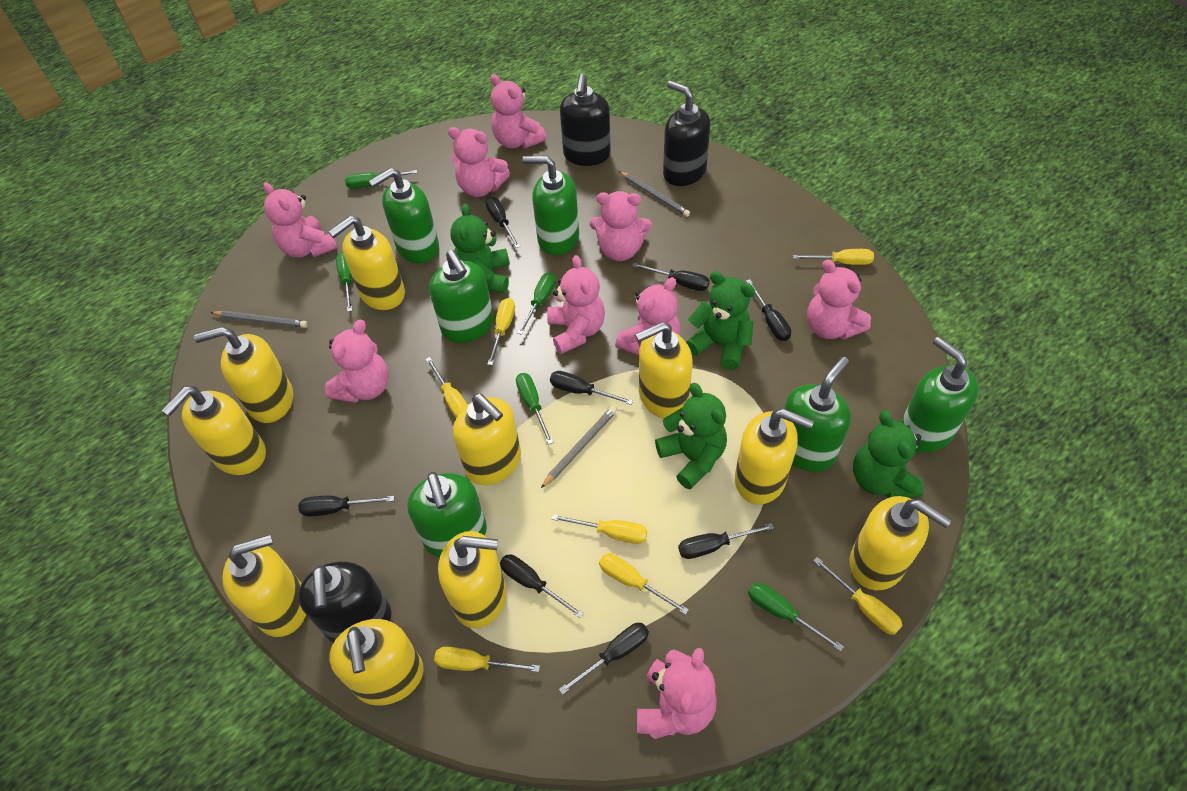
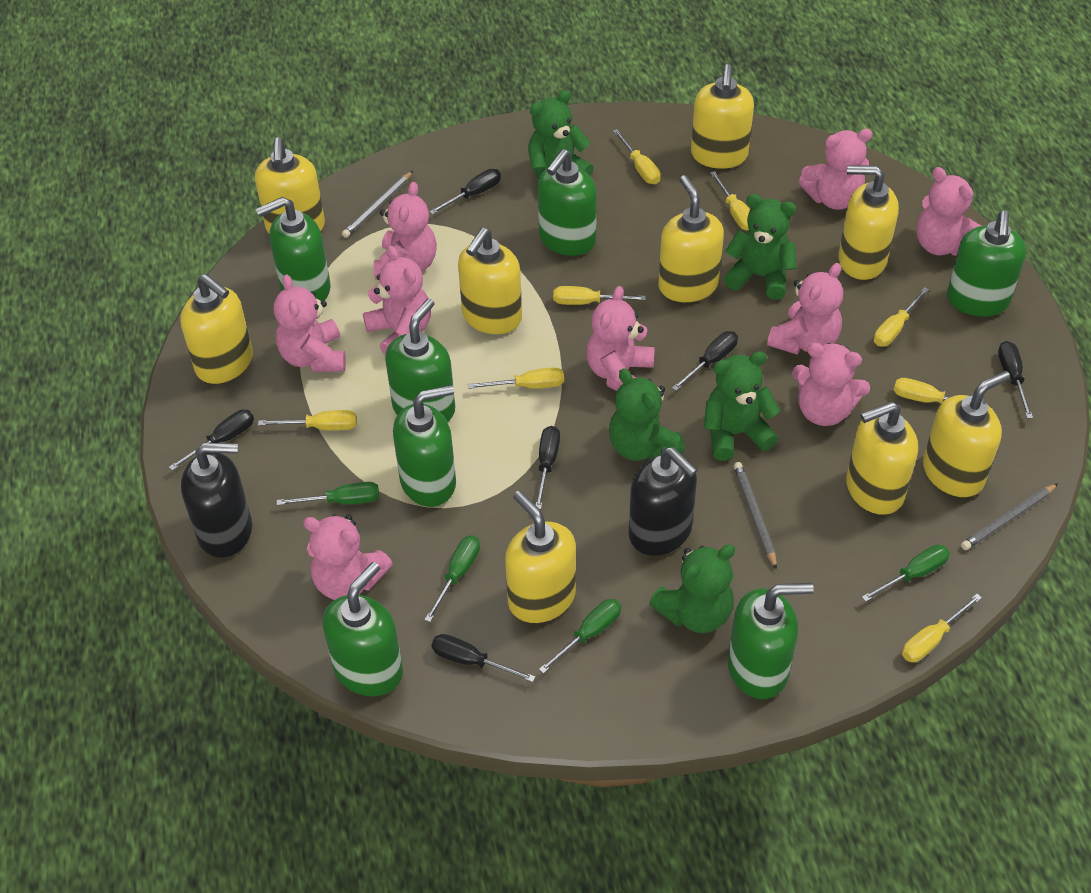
black screwdriver: 8 -> 6
black soap dispenser: 3 -> 2
green screwdriver: 5 -> 4
green soap dispenser: 6 -> 7
green teddy bear: 4 -> 5
yellow screwdriver: 7 -> 8
yellow soap dispenser: 10 -> 9

